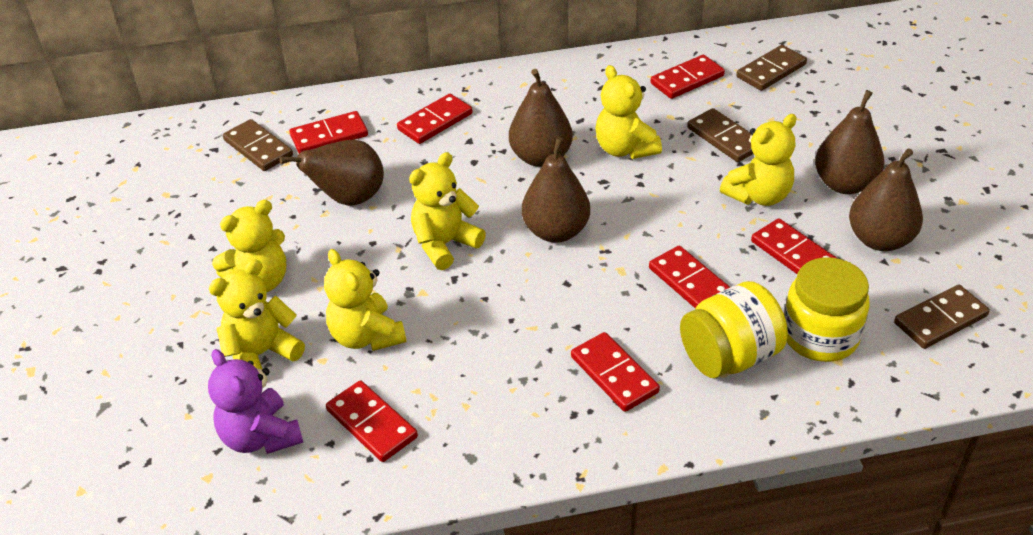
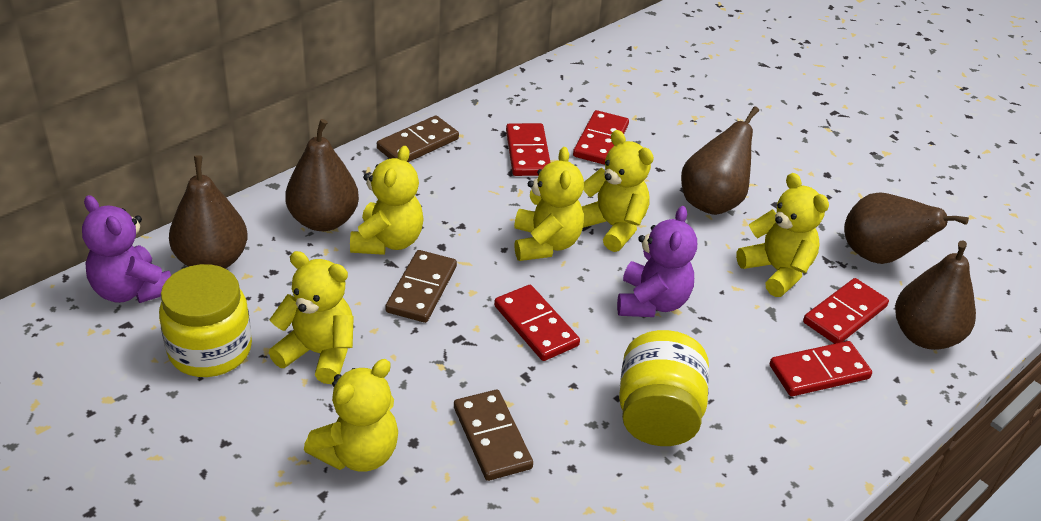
brown domino: 4 -> 3
purple teddy bear: 1 -> 2
red domino: 7 -> 5

